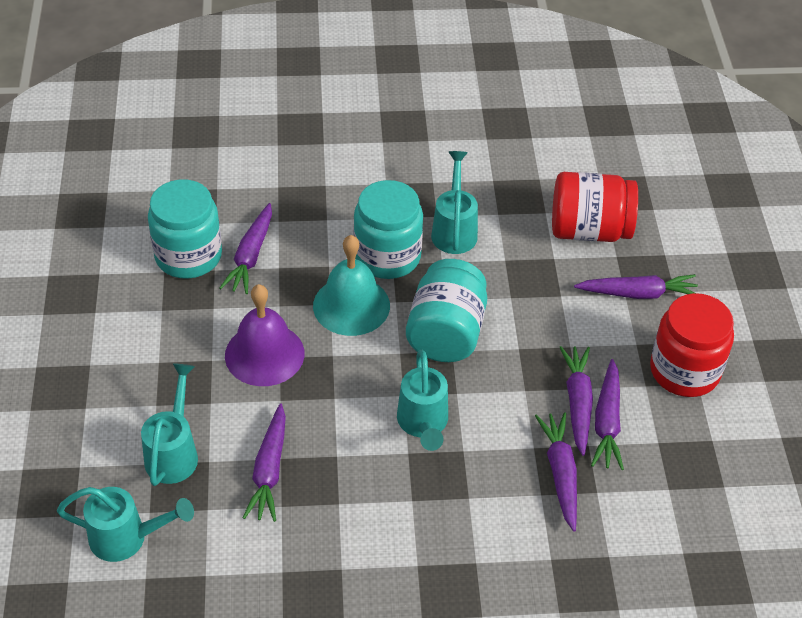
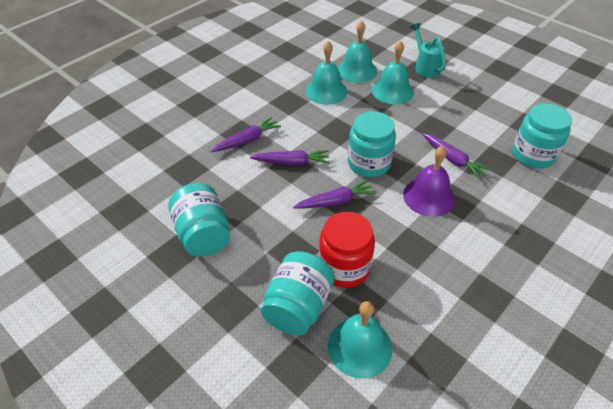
purple carrot: 6 -> 4
red jar: 2 -> 1
turquoise bell: 1 -> 4
turquoise jar: 3 -> 4
turquoise watering can: 4 -> 1

